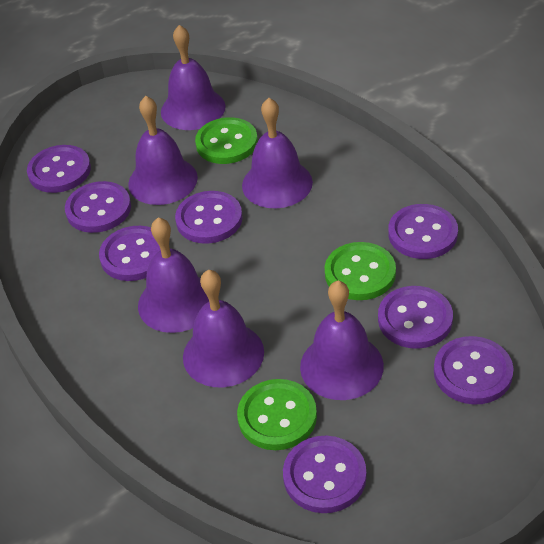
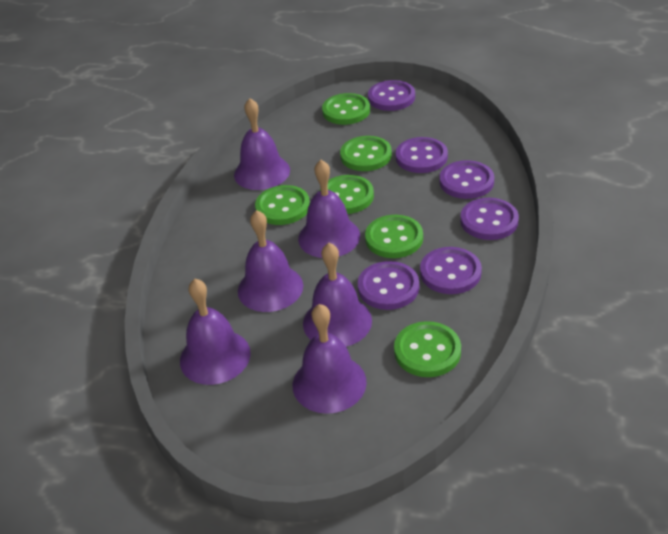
green button: 3 -> 6
purple button: 8 -> 6

